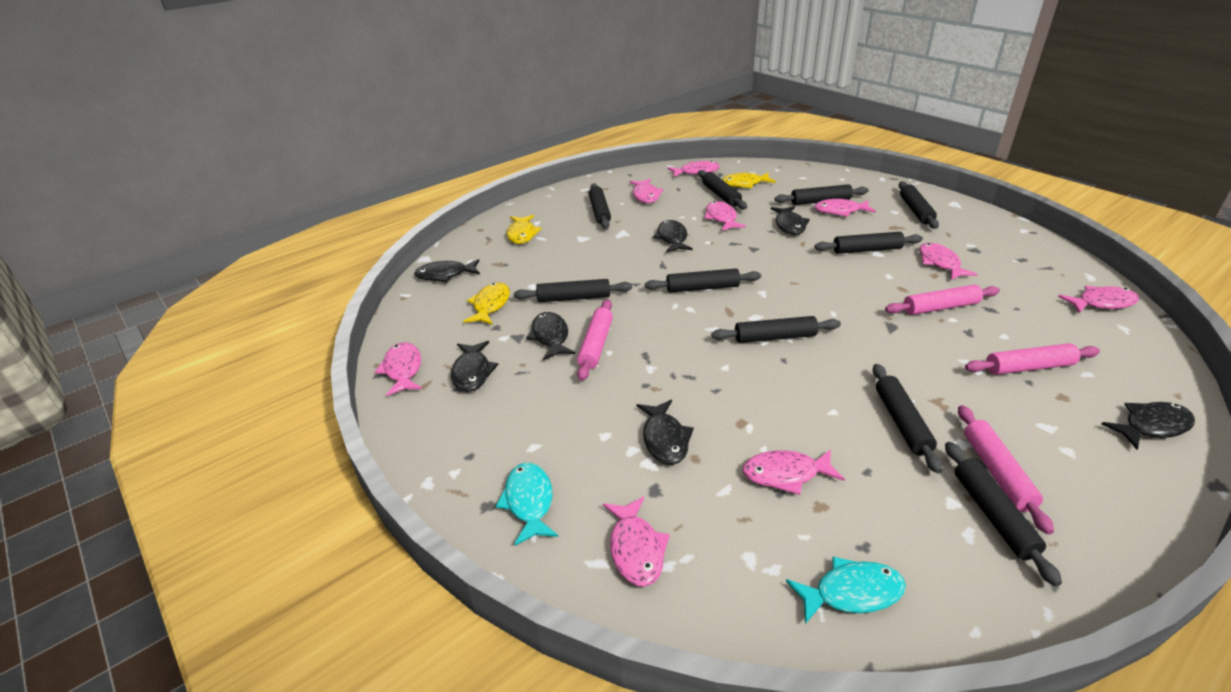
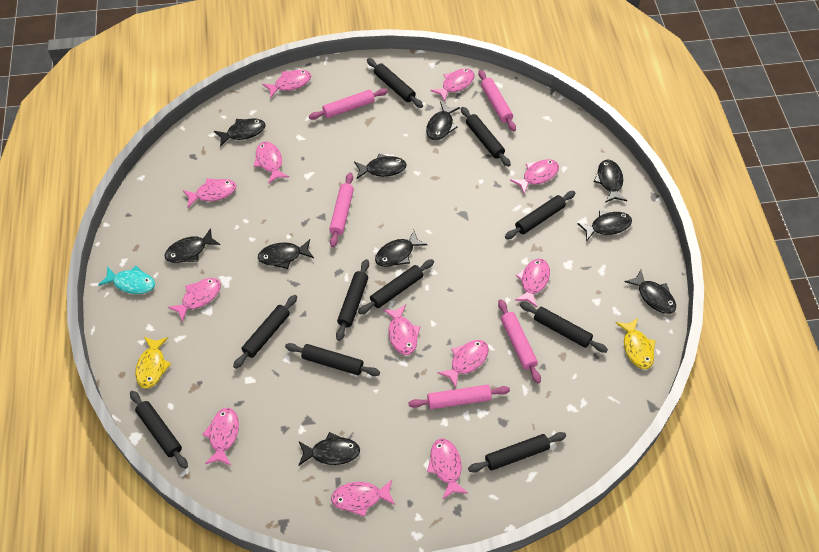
black fish: 7 -> 10
pink fish: 9 -> 12
pink rolling pin: 4 -> 5
turquoise fish: 2 -> 1
yellow fish: 3 -> 2

